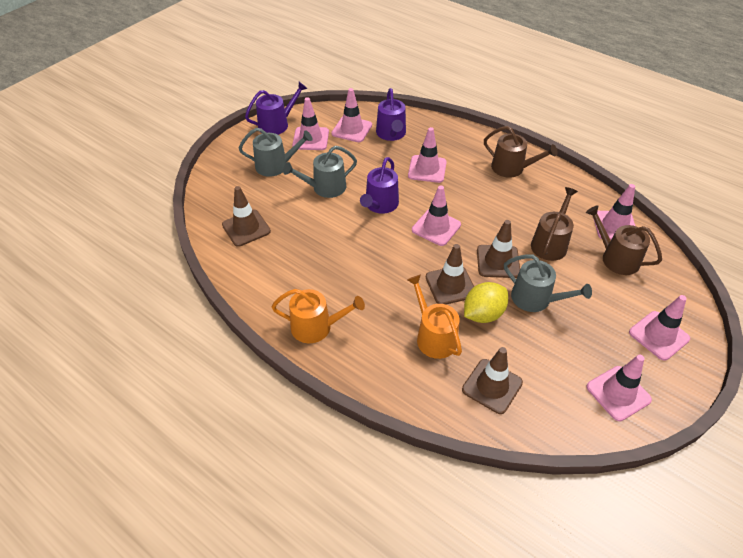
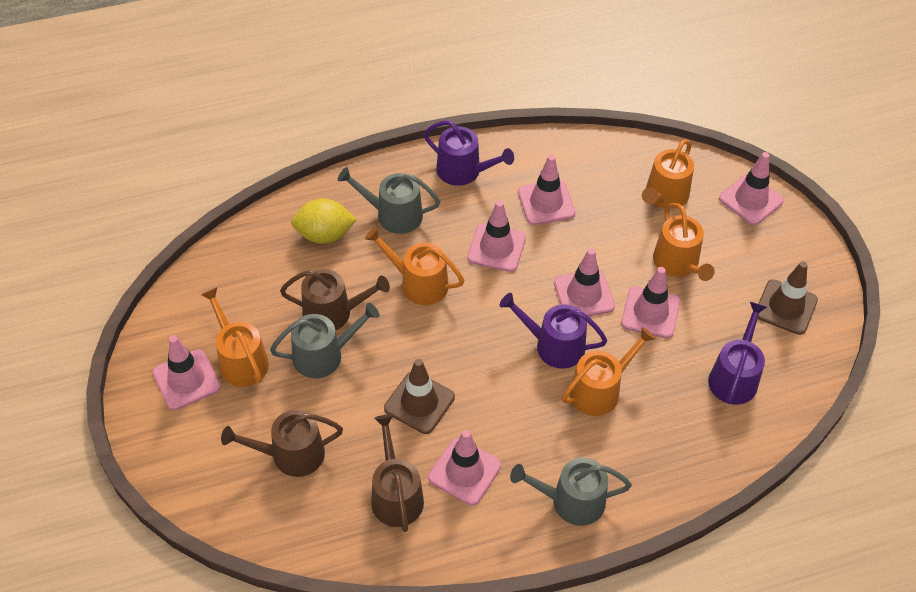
brown traffic cone: 4 -> 2
orange watering can: 2 -> 5

